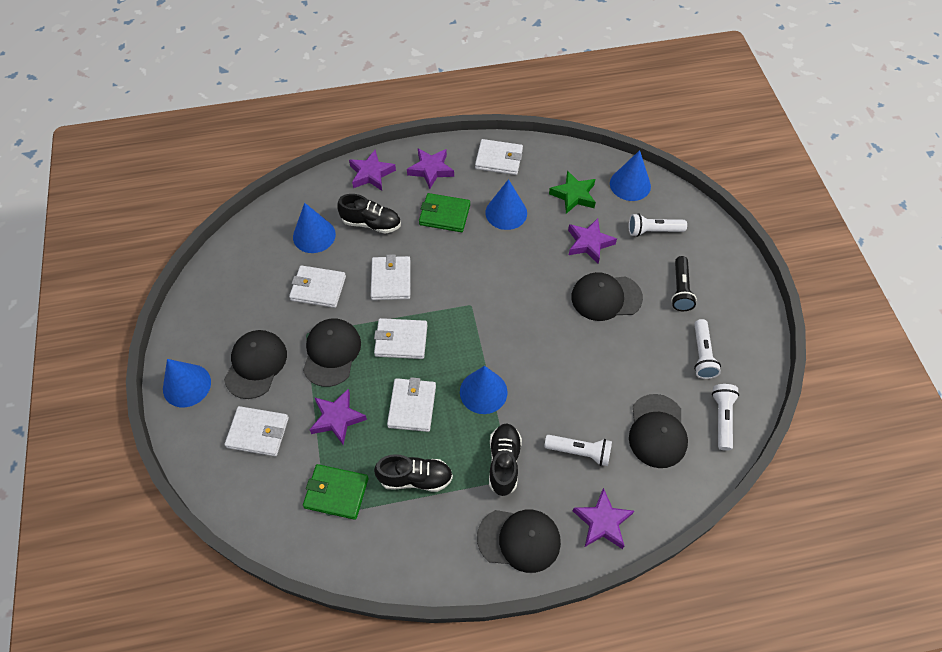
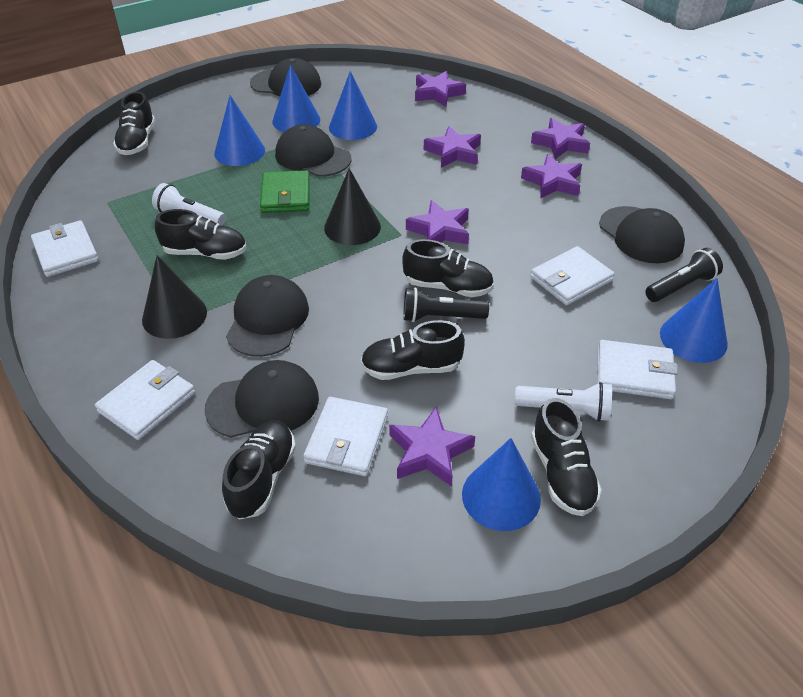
black cone: 0 -> 2
black flashlight: 1 -> 2
black shoe: 3 -> 6
green star: 1 -> 0
green wallet: 2 -> 1
purple star: 5 -> 6
white flashlight: 4 -> 2
white wallet: 6 -> 5

